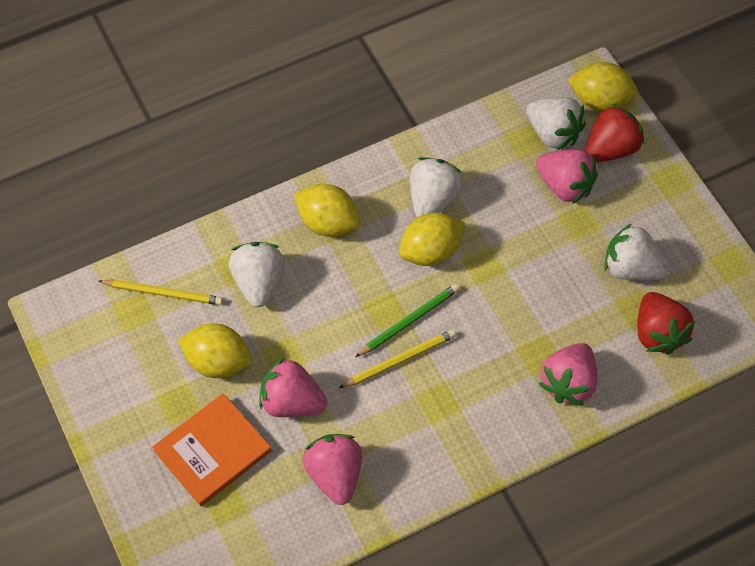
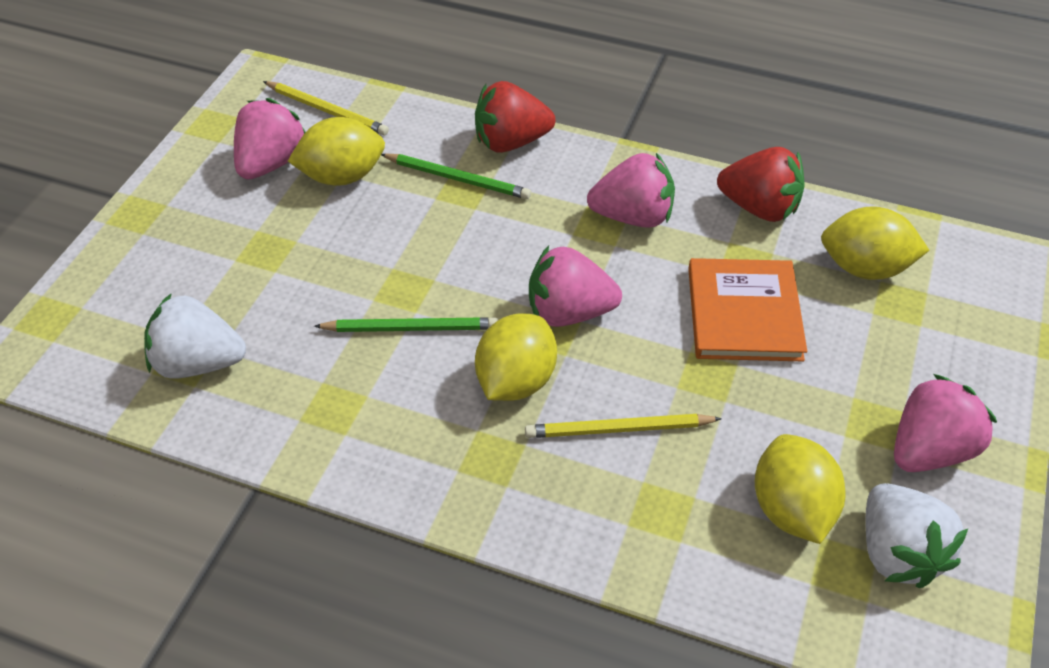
green pencil: 1 -> 2
white strawberry: 4 -> 2

